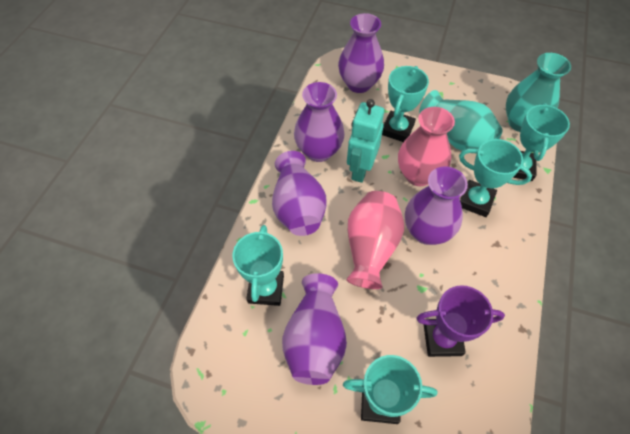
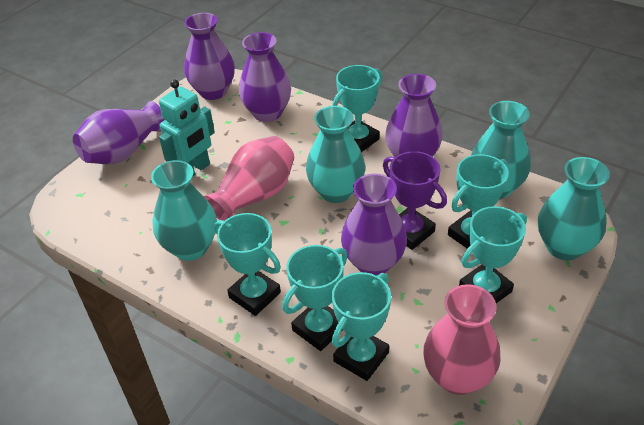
turquoise trophy: 5 -> 6
turquoise vase: 2 -> 4

